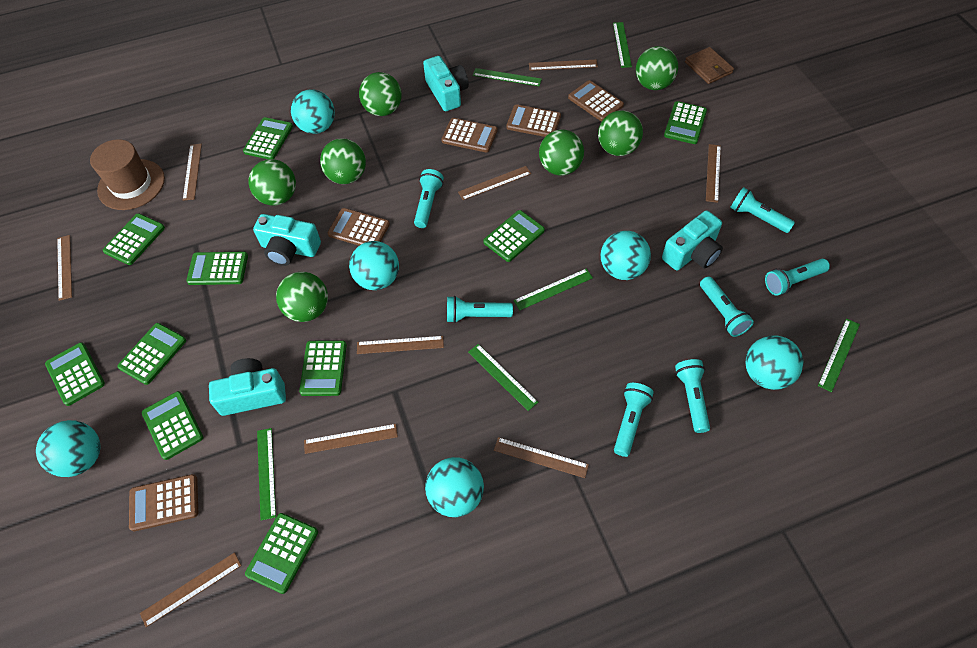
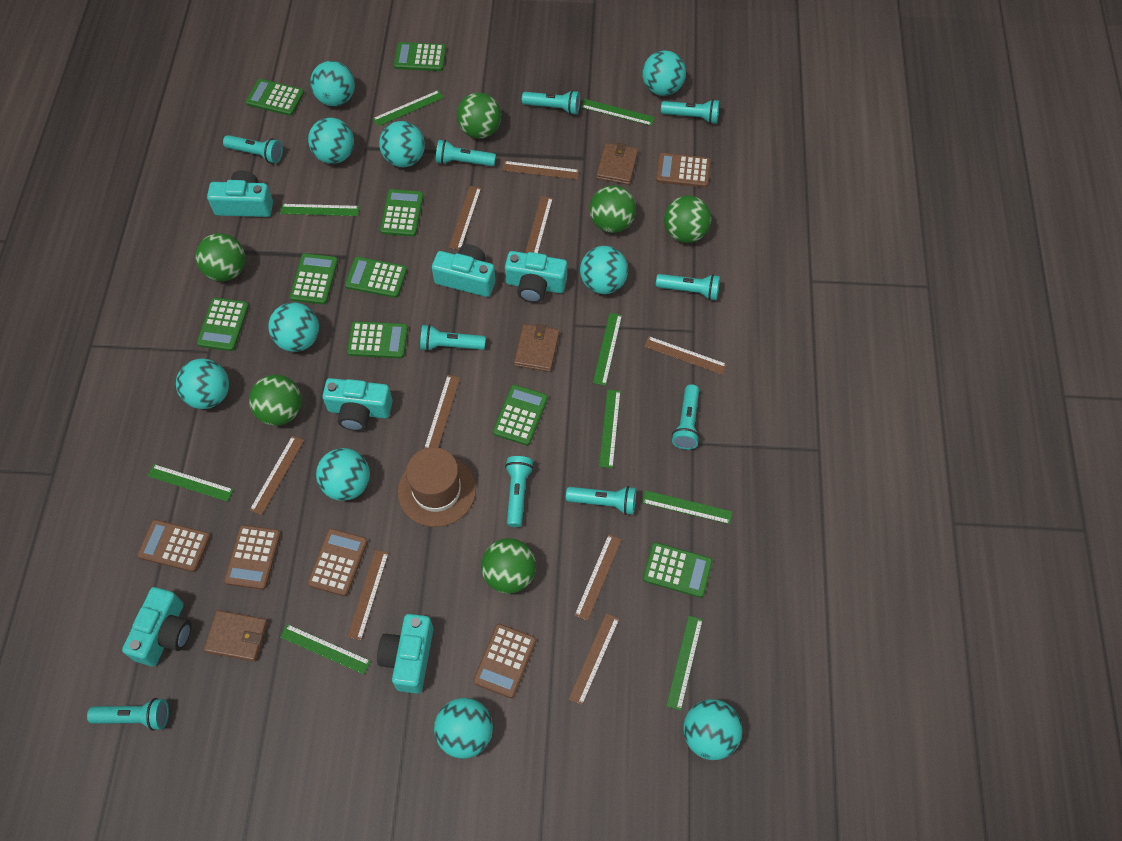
brown wallet: 1 -> 3
green ball: 7 -> 6
green calculator: 10 -> 9
green ruler: 6 -> 9
turquoise ball: 6 -> 10
turquoise camera: 4 -> 6
turquoise flashlight: 7 -> 10

